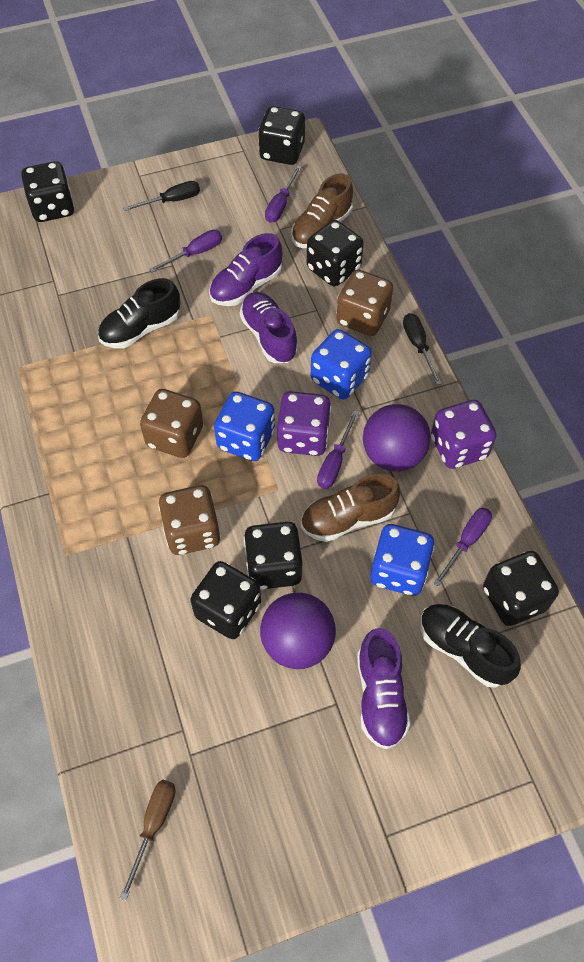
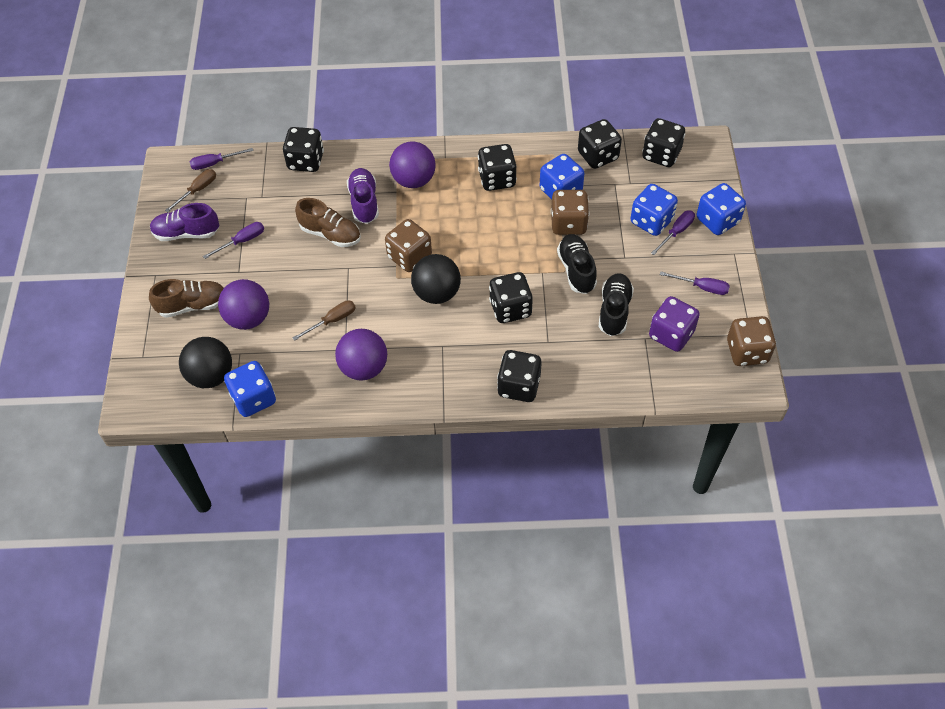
black ball: 0 -> 2
black screwdriver: 2 -> 0
blue dice: 3 -> 4
brown screwdriver: 1 -> 2
purple ball: 2 -> 3
purple dice: 2 -> 1
purple shoe: 3 -> 2

